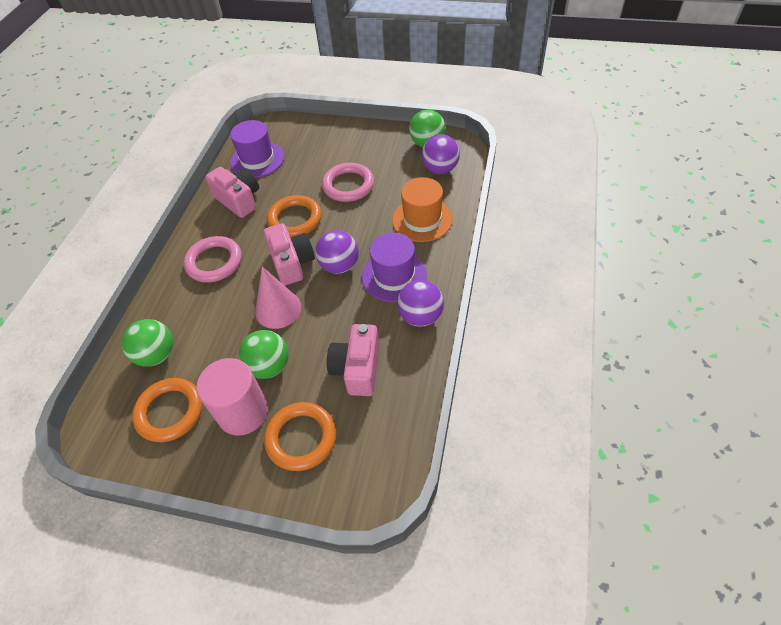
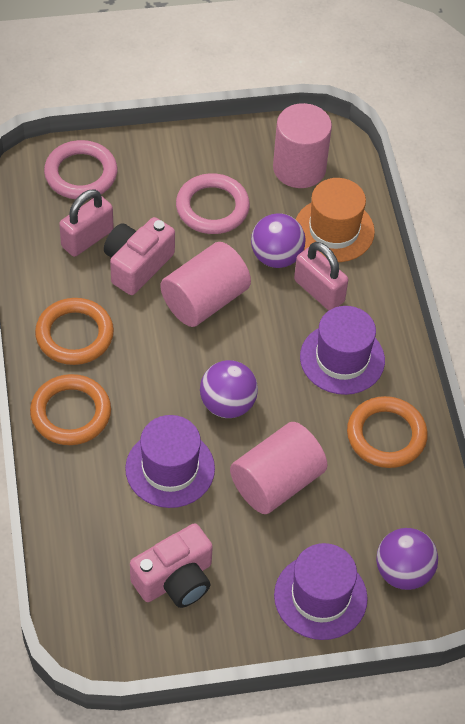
green ball: 3 -> 0
pink camera: 3 -> 2
pink cone: 1 -> 0
pink cylinder: 1 -> 3
pink padlock: 0 -> 2
purple hat: 2 -> 3

